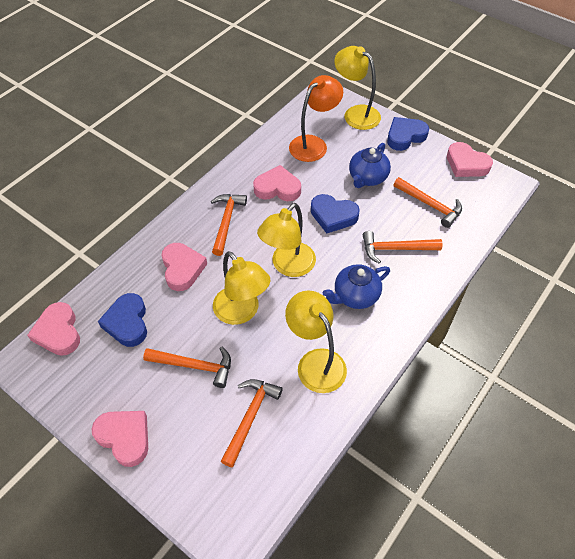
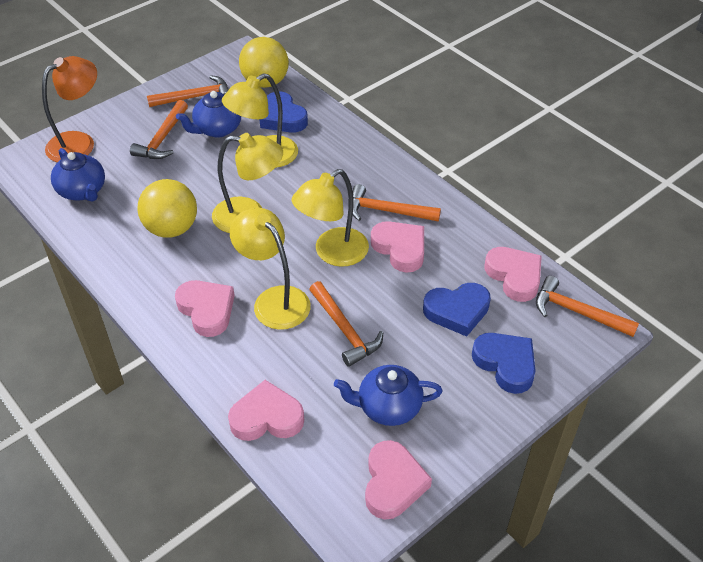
blue teapot: 2 -> 3
yellow ball: 0 -> 2

